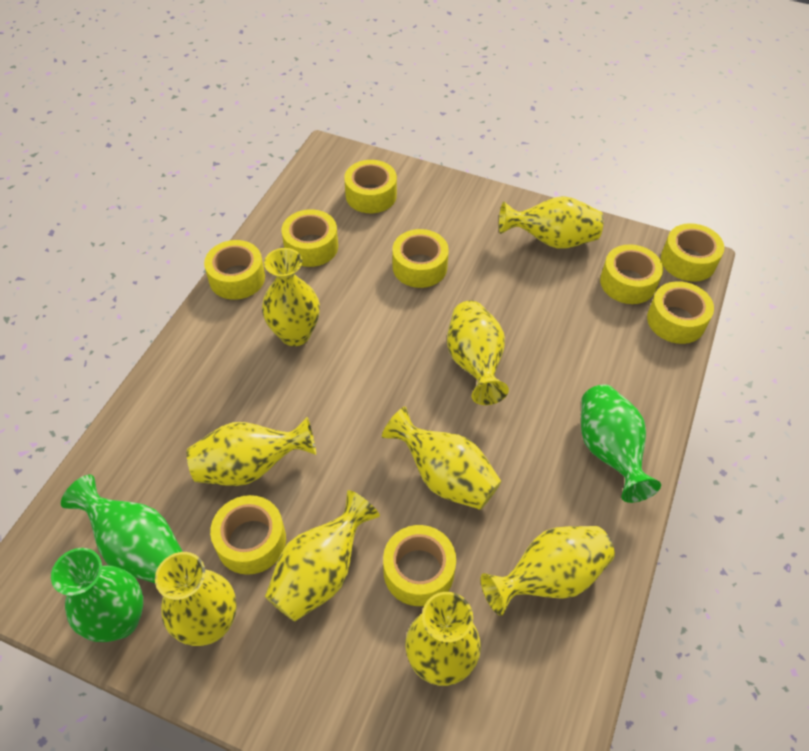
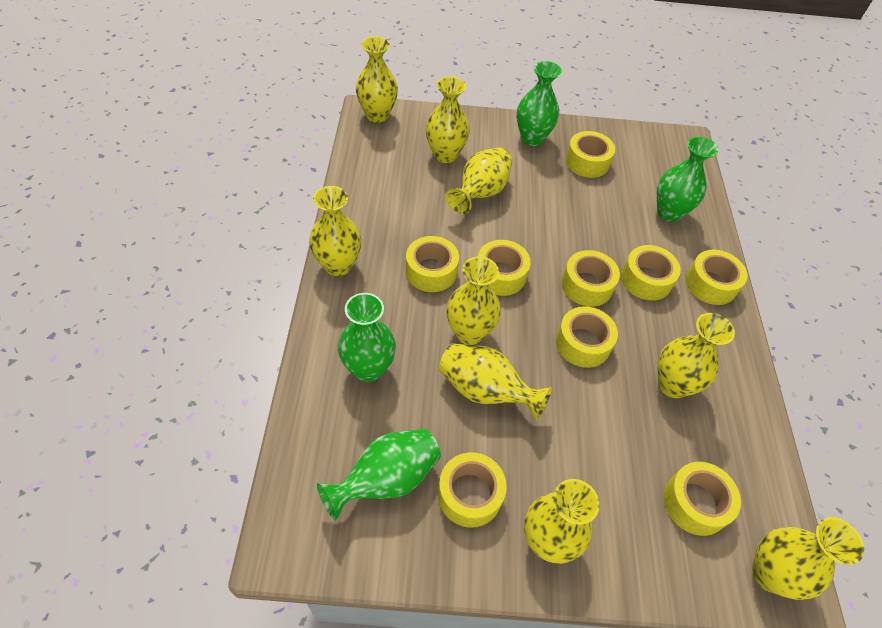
green vase: 3 -> 4

